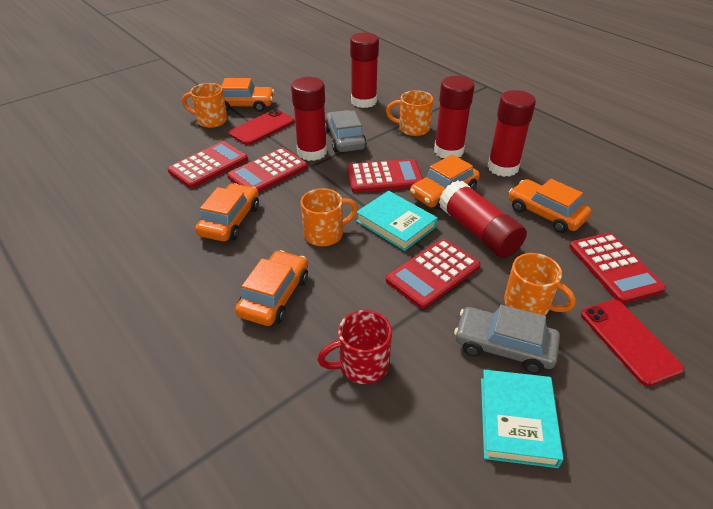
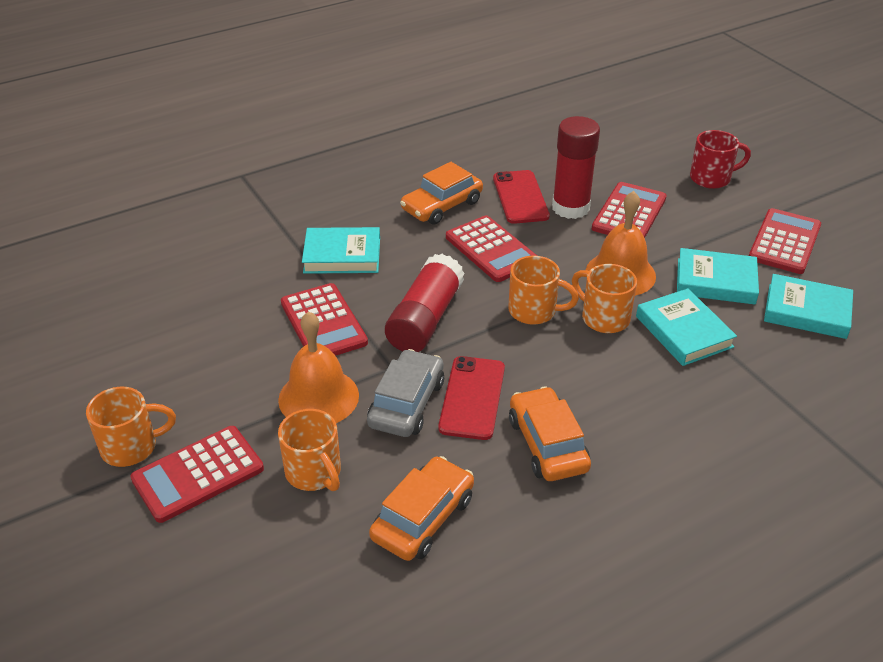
grey car: 2 -> 1
orange bell: 0 -> 2
orange car: 5 -> 3
red glue stick: 5 -> 2
turquoise book: 2 -> 4

